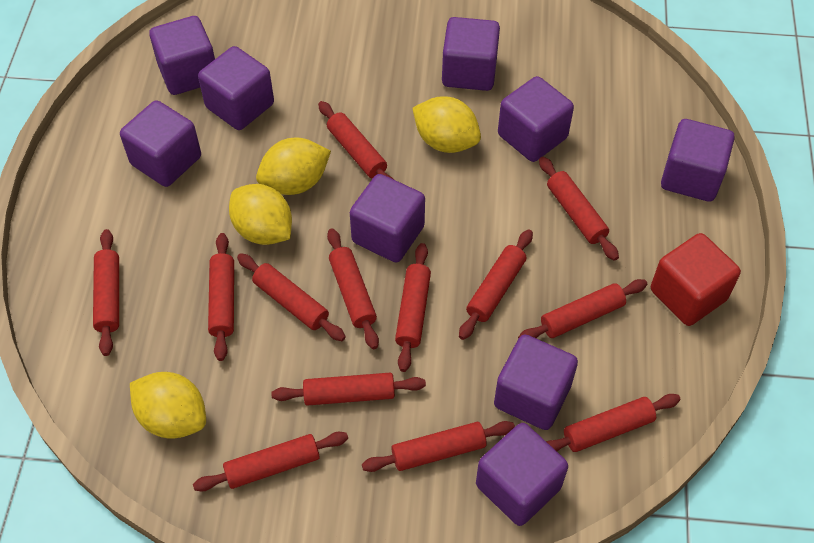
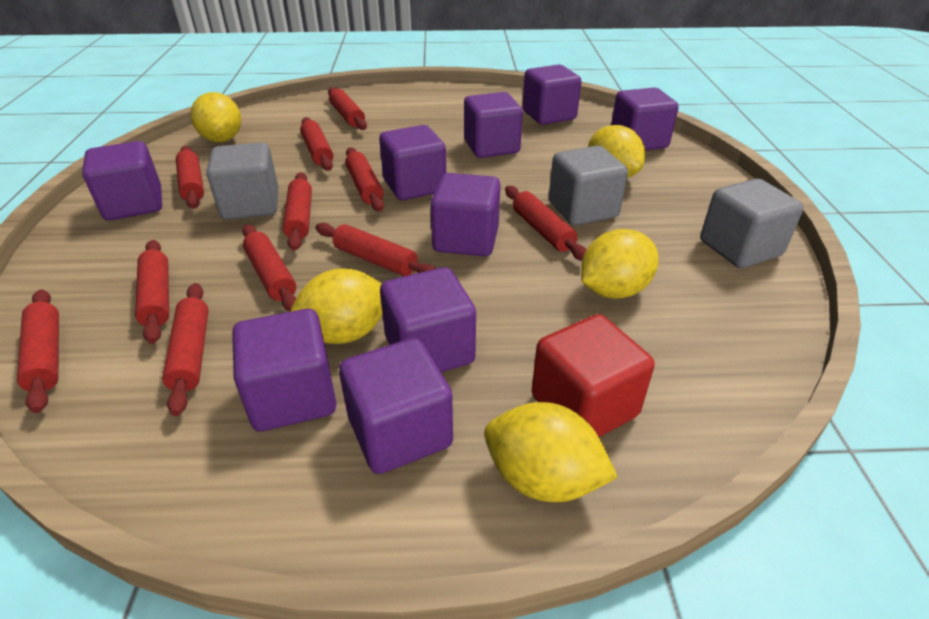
grey cube: 0 -> 3
red rolling pin: 13 -> 11
yellow lemon: 4 -> 5

